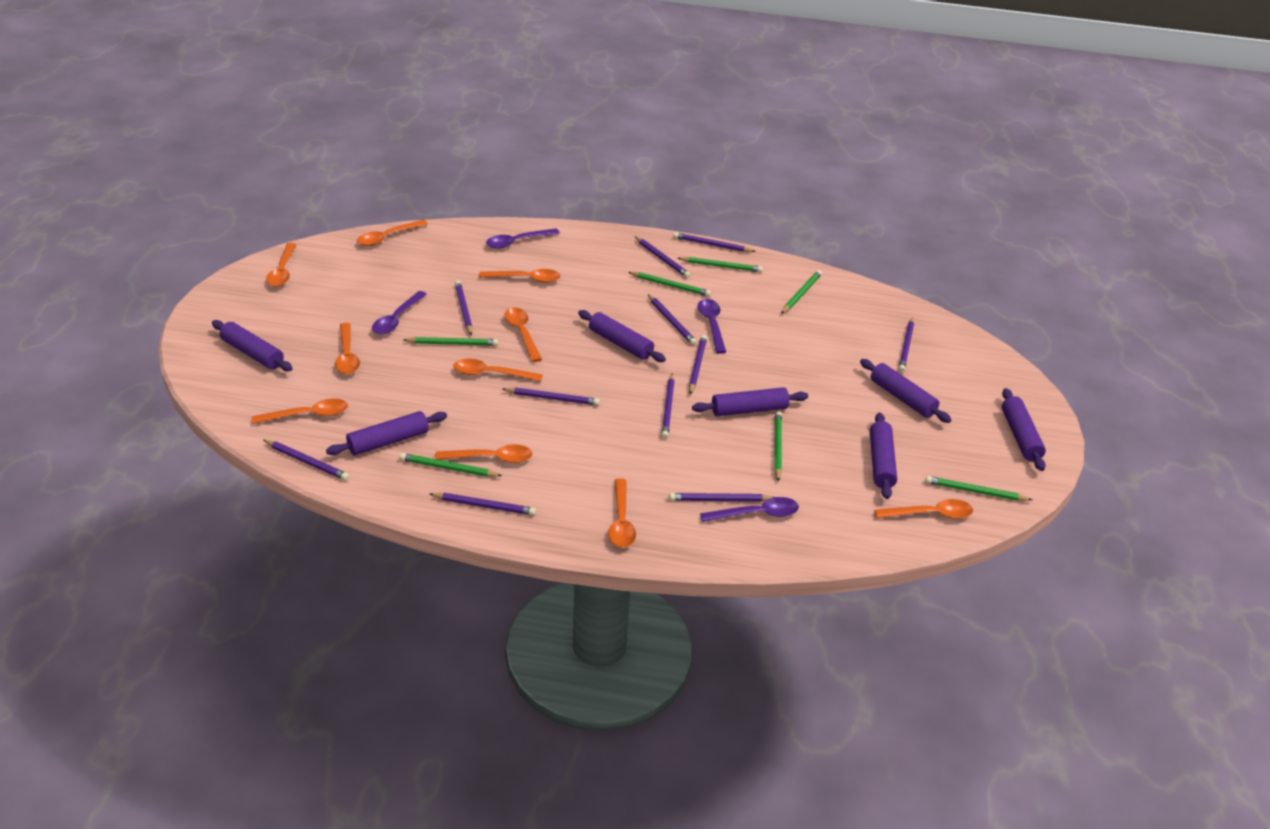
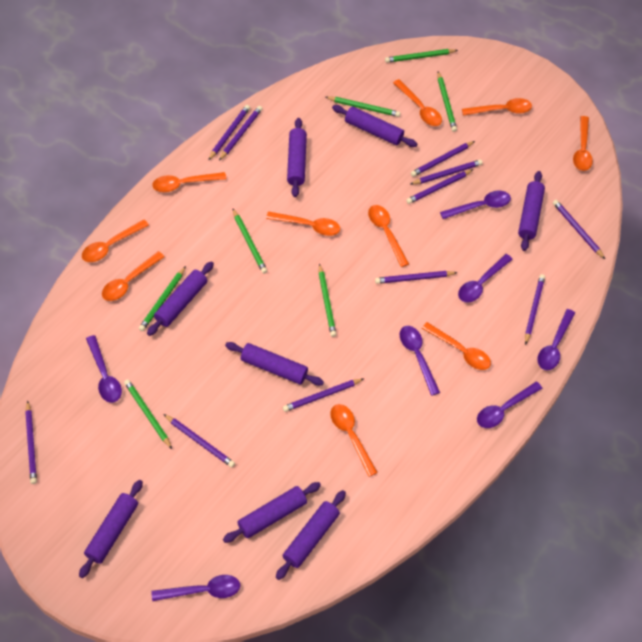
purple rolling pin: 7 -> 8
purple spoon: 4 -> 7

